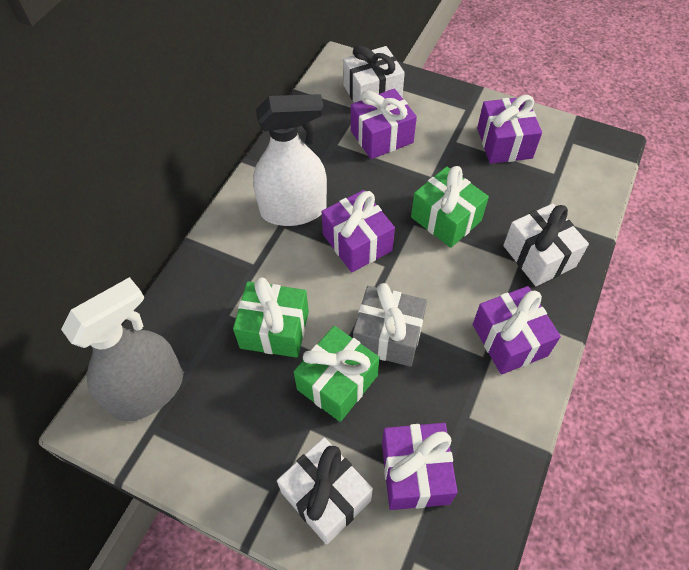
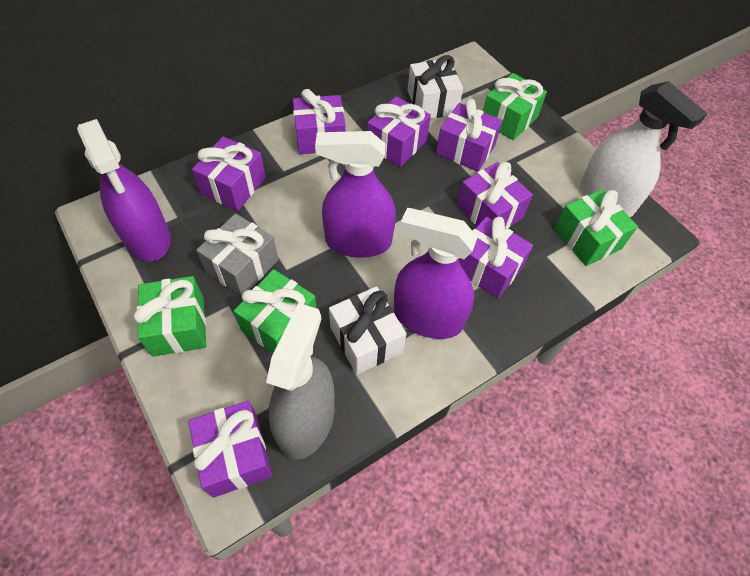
green gift: 3 -> 4
purple gift: 5 -> 7
purple spray bottle: 0 -> 3
white gift: 3 -> 2

